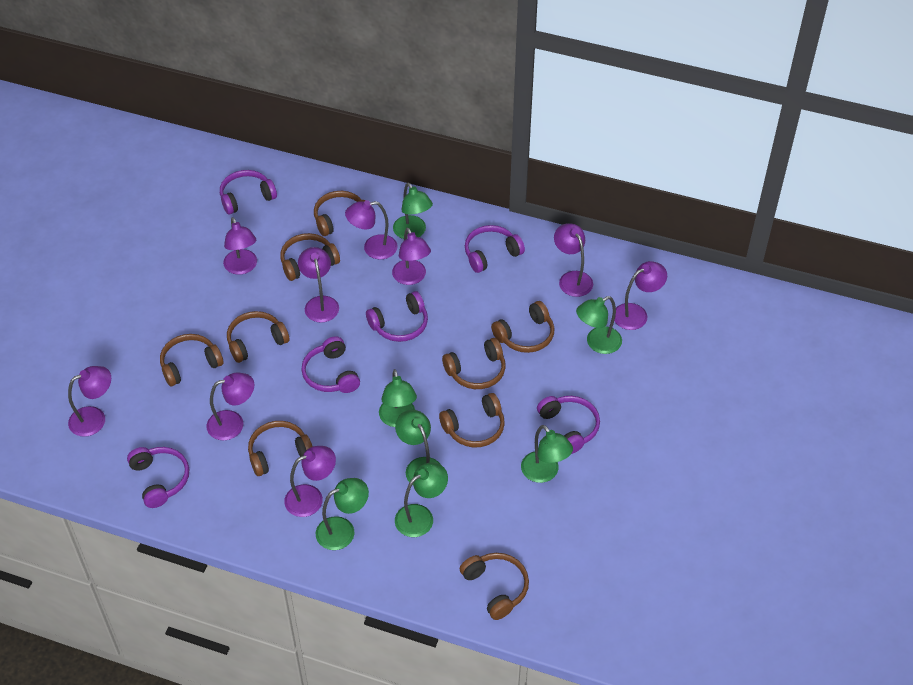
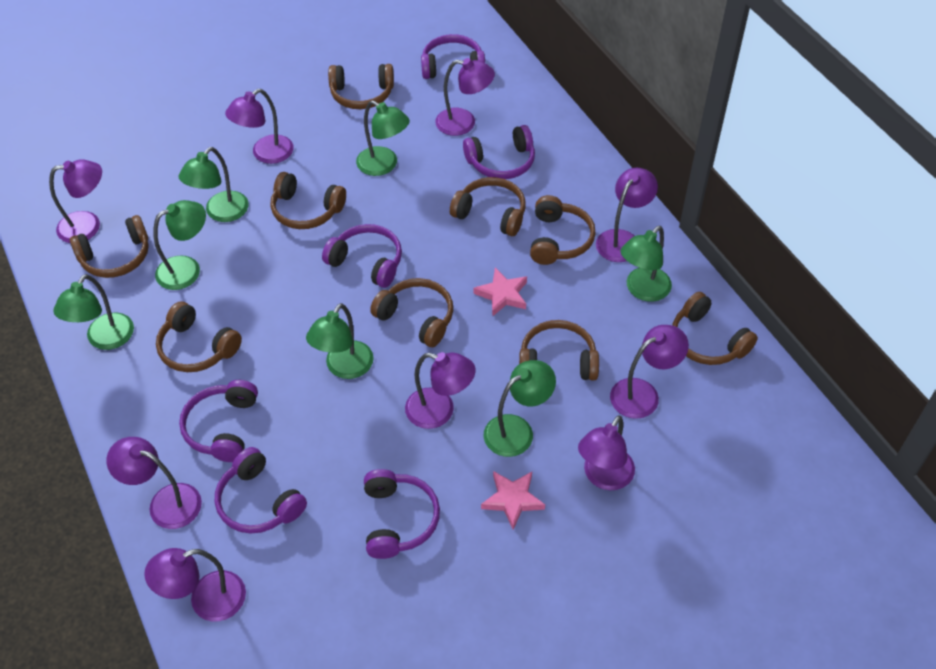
pink star: 0 -> 2

